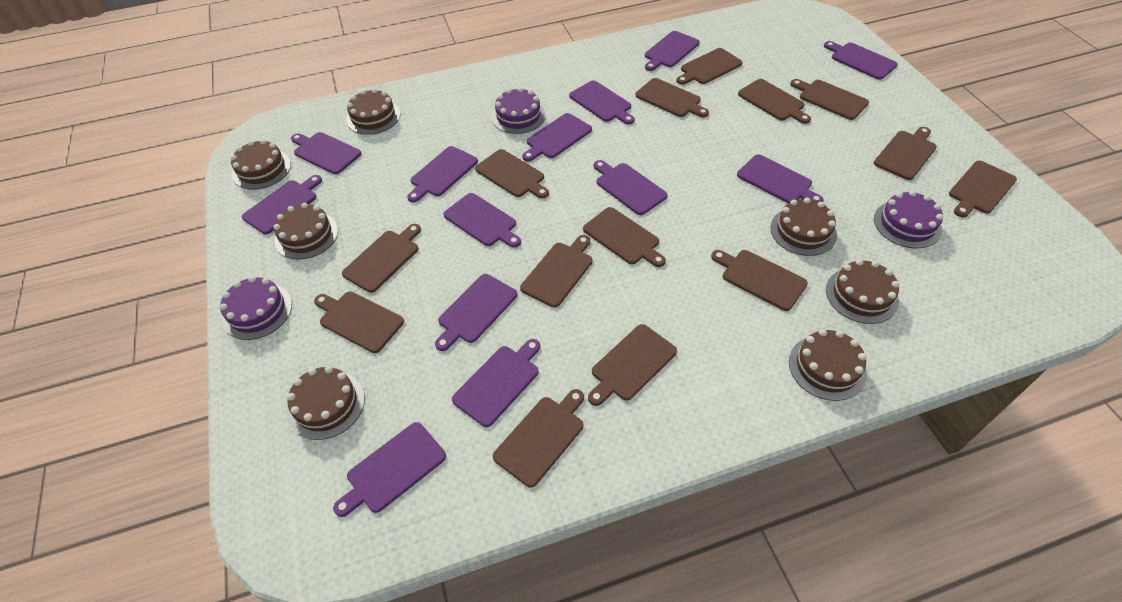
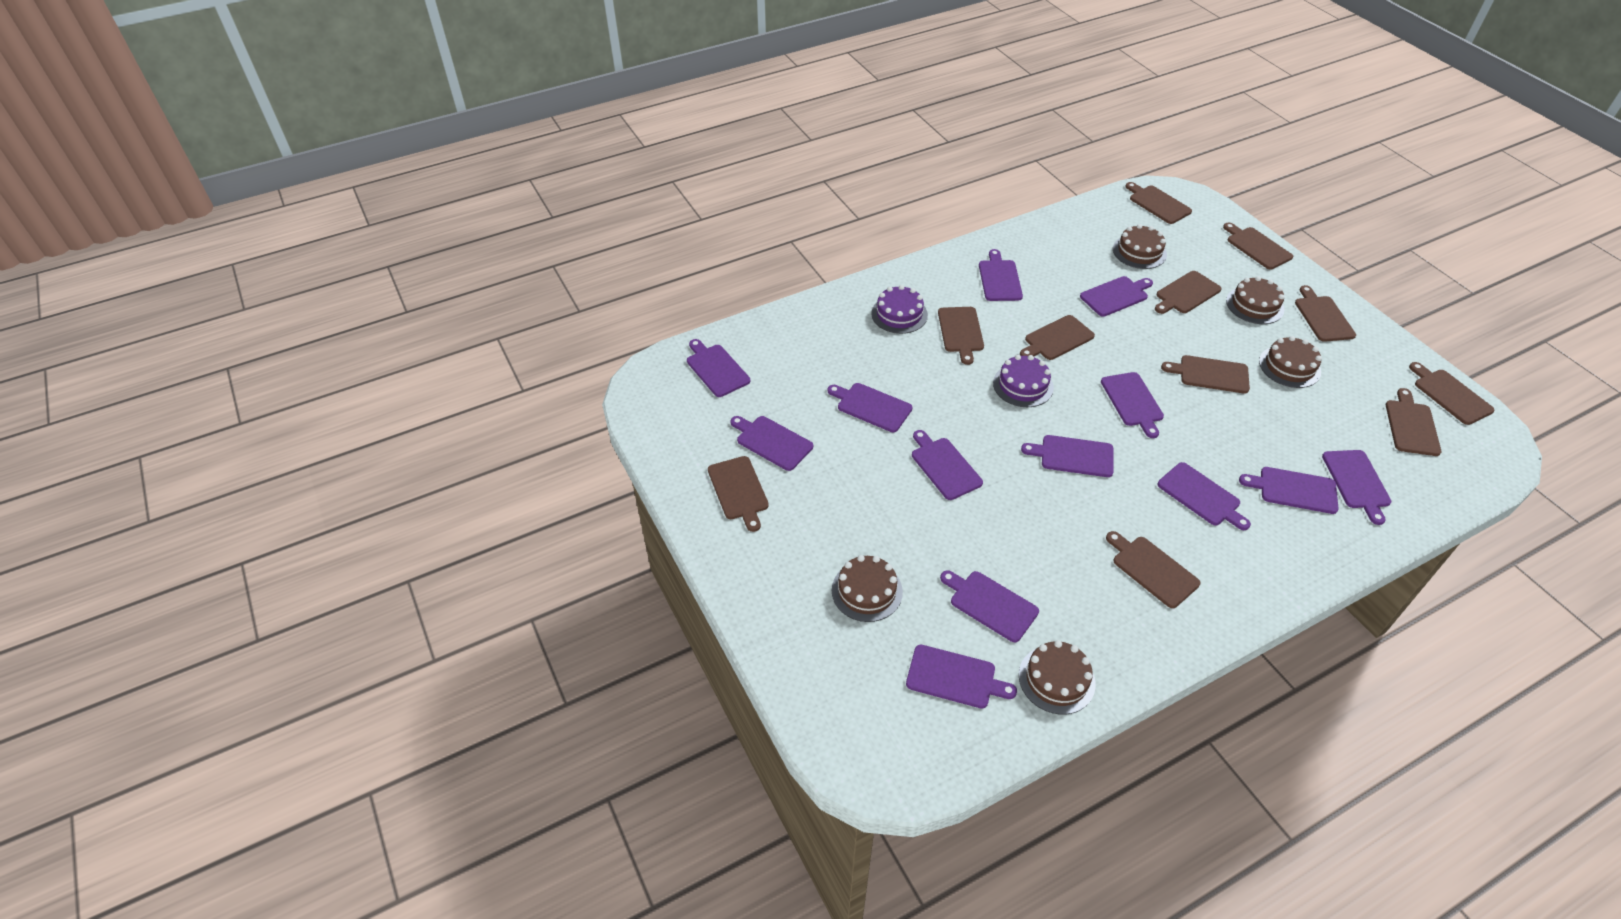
brown cake: 7 -> 5
brown cutting board: 14 -> 11
purple cake: 3 -> 2

